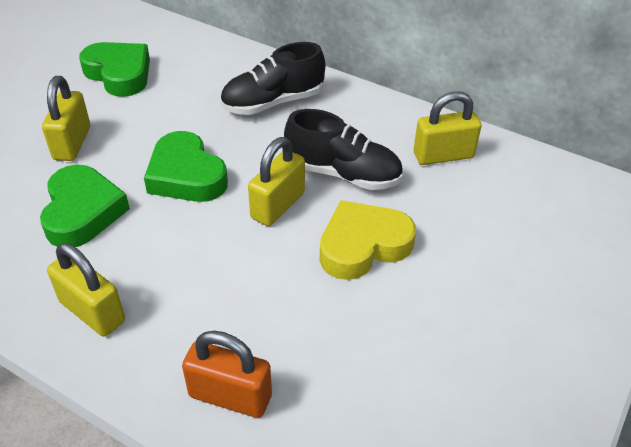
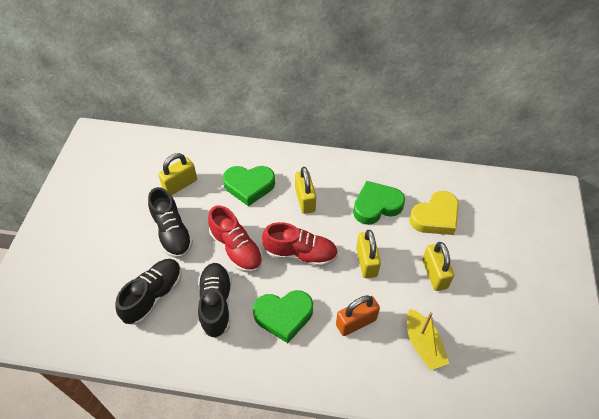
black shoe: 2 -> 3
red shoe: 0 -> 2
yellow boat: 0 -> 1

